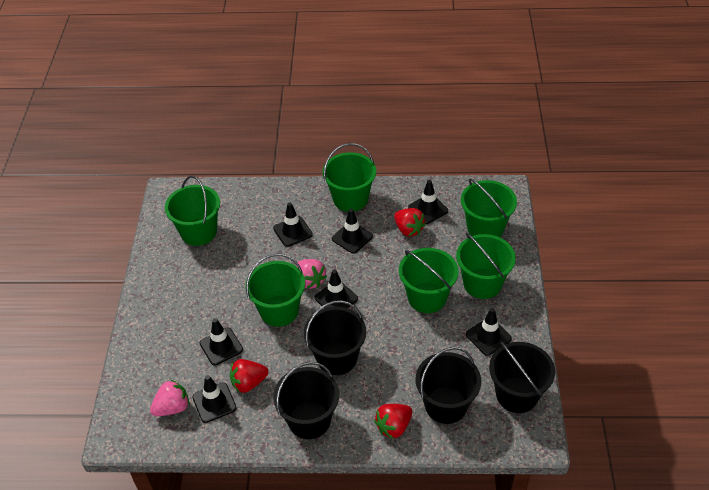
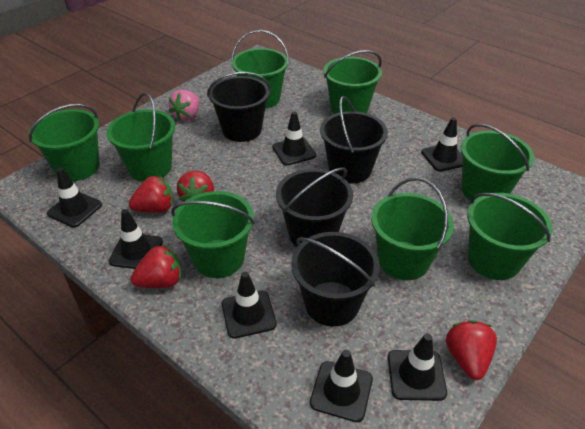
green bucket: 6 -> 8
pink strawberry: 2 -> 1
red strawberry: 3 -> 4

